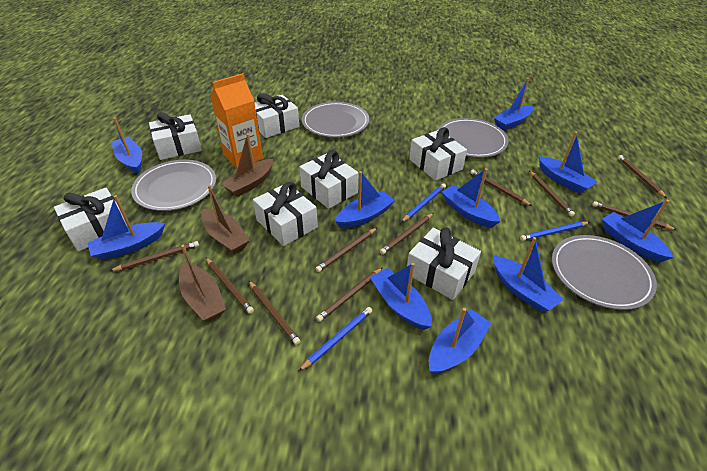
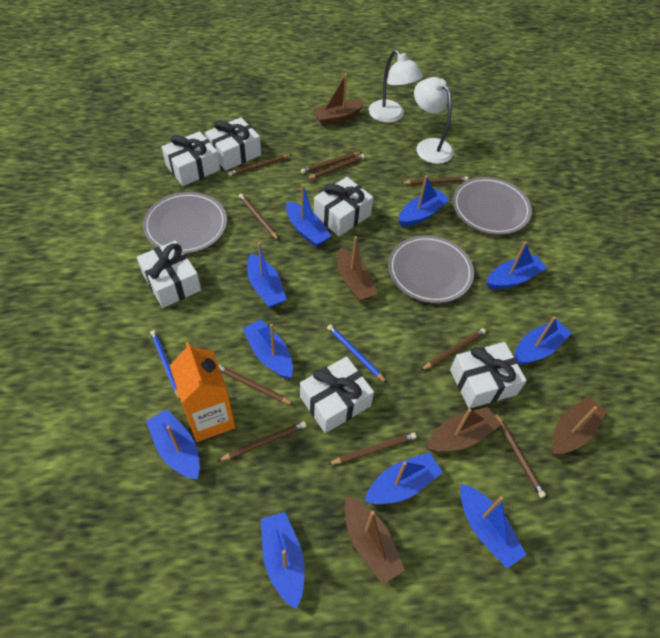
blue pencil: 3 -> 2
brown boat: 3 -> 5
grey plate: 4 -> 3
white gift: 7 -> 6
white lamp: 0 -> 2

